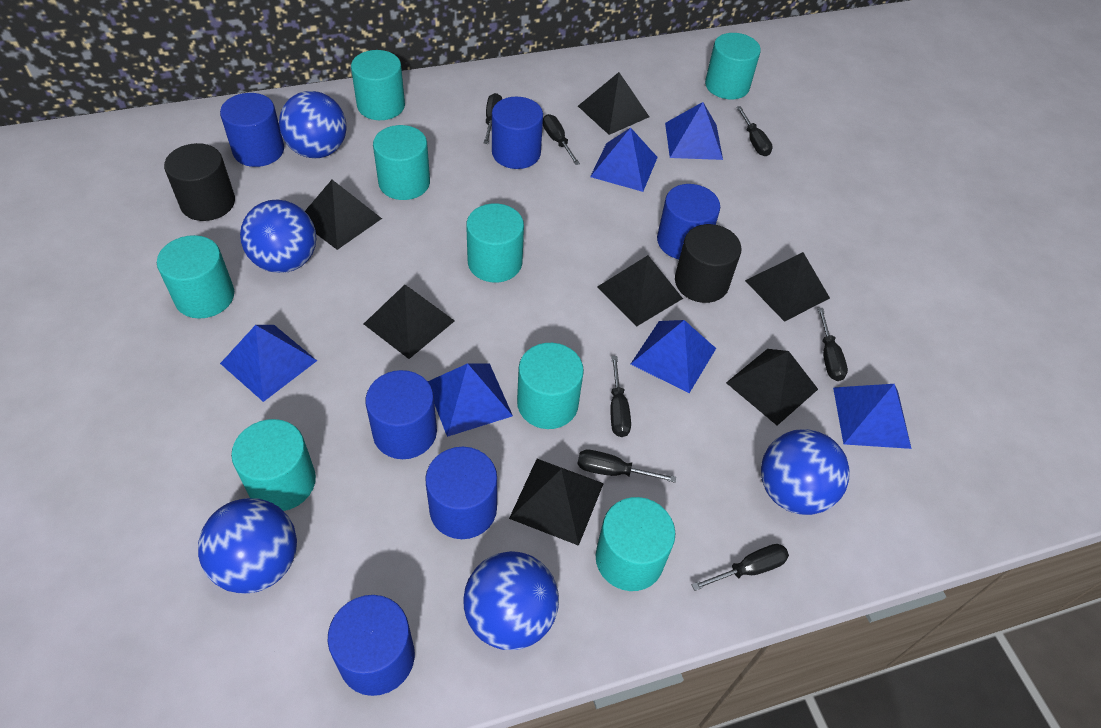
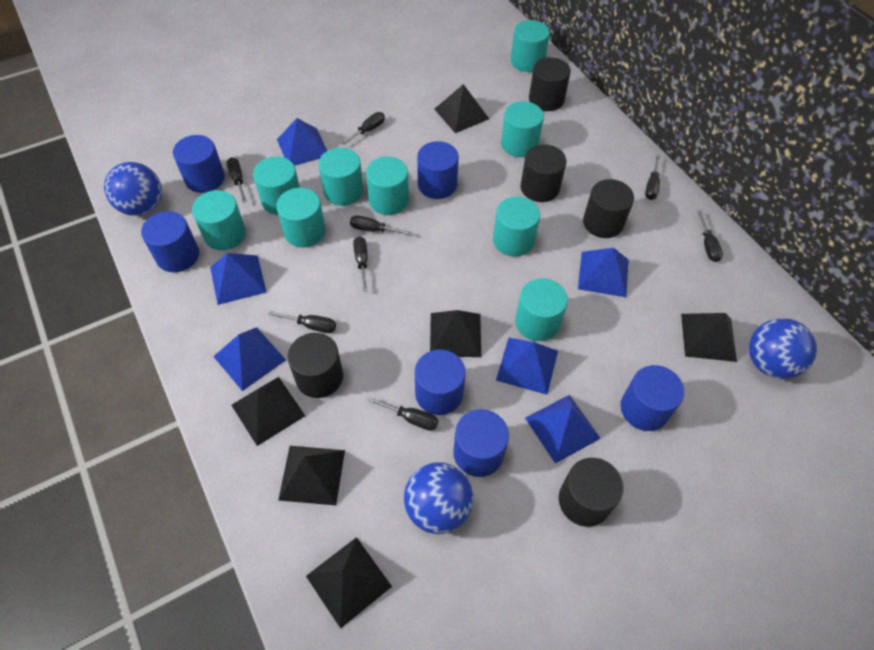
black cylinder: 2 -> 5
black pyramid: 7 -> 6
black screwdriver: 7 -> 8
blue ball: 5 -> 3
turquoise cylinder: 8 -> 9

